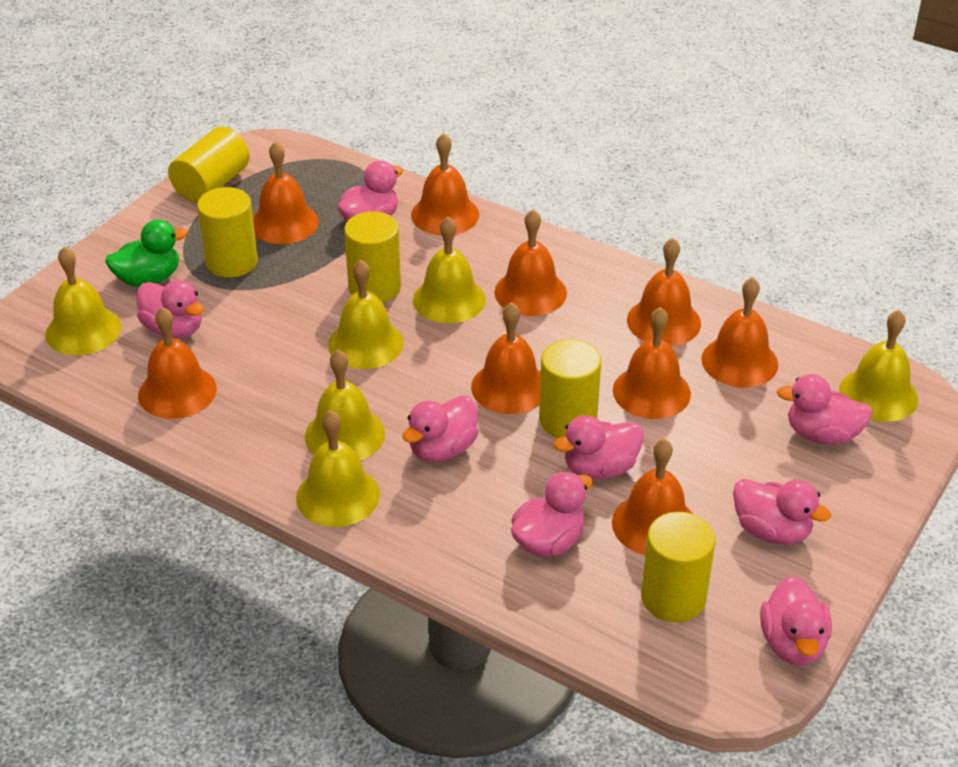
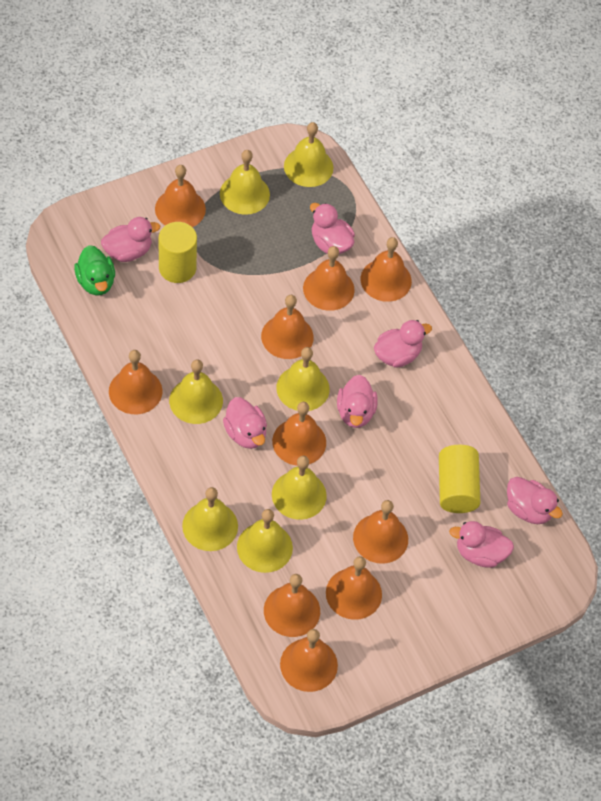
orange bell: 9 -> 10
pink duck: 8 -> 7
yellow bell: 6 -> 7
yellow cylinder: 5 -> 2

